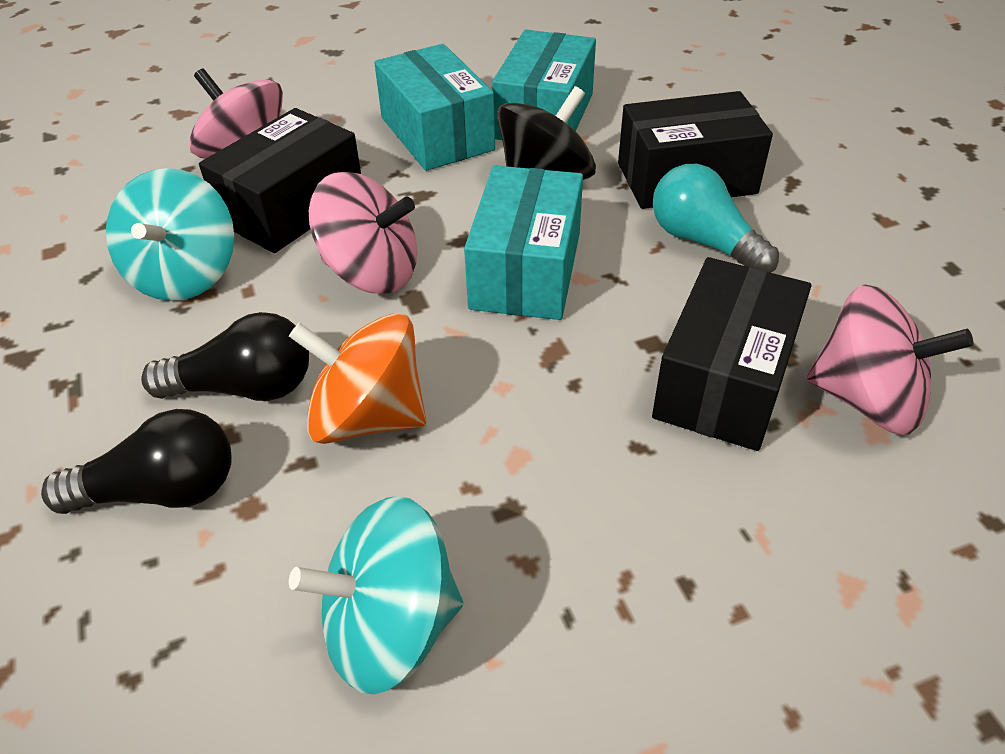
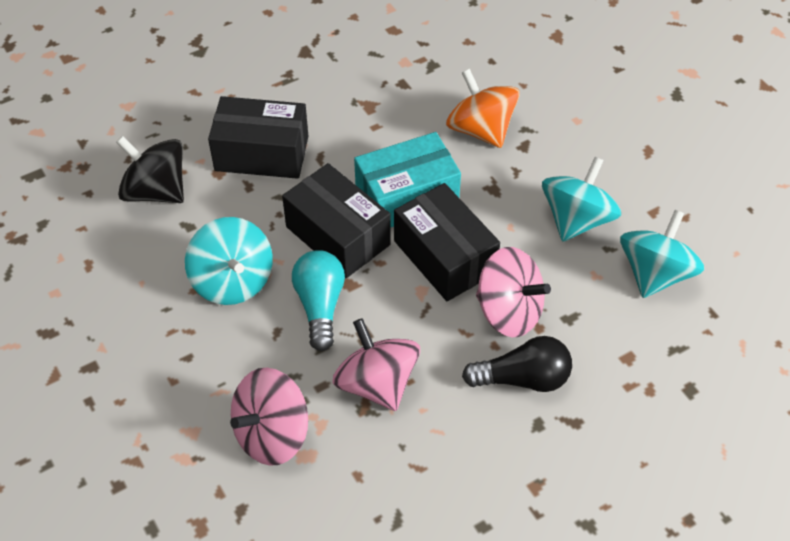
black light bulb: 2 -> 1
turquoise box: 3 -> 1
turquoise spinning top: 2 -> 3

